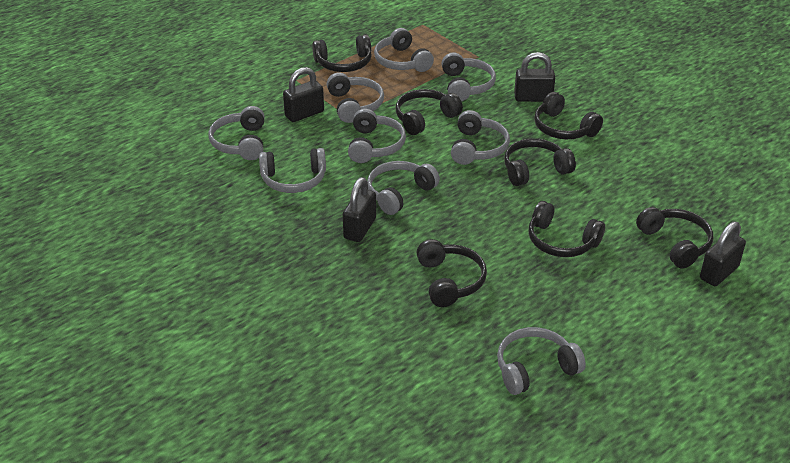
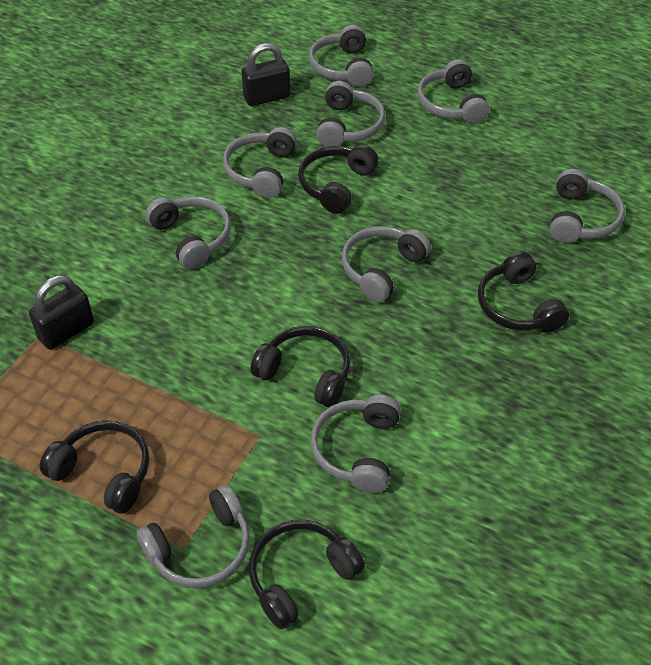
black headphones: 7 -> 5
black padlock: 4 -> 2

